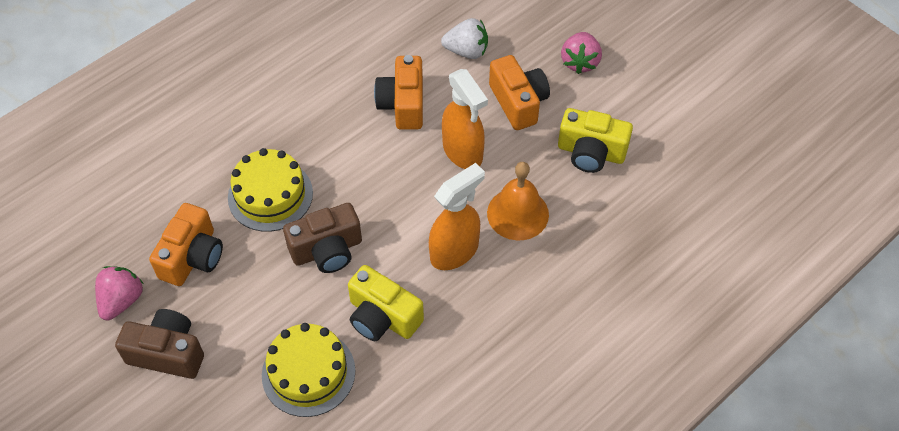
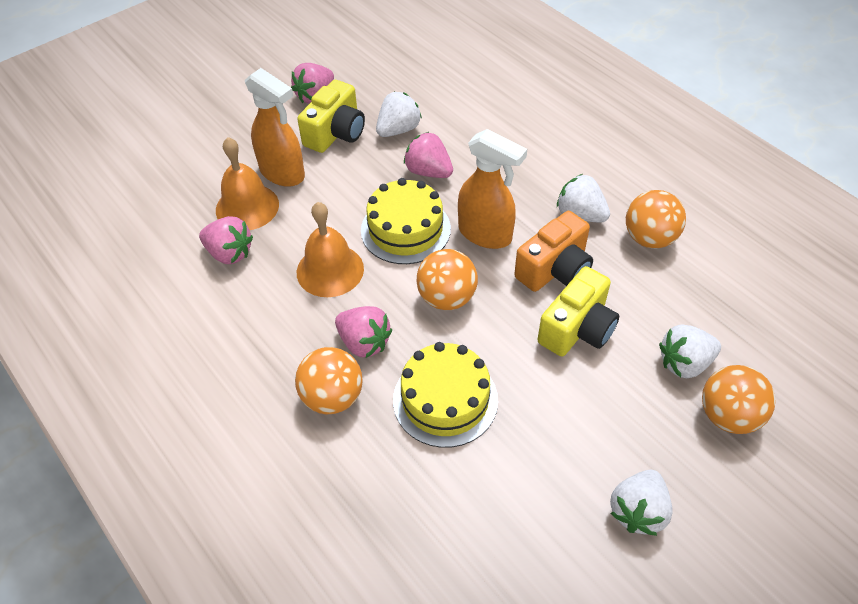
brown camera: 2 -> 0
orange ball: 0 -> 4
orange bell: 1 -> 2
orange camera: 3 -> 1
pink strawberry: 2 -> 4
white strawberry: 1 -> 4

